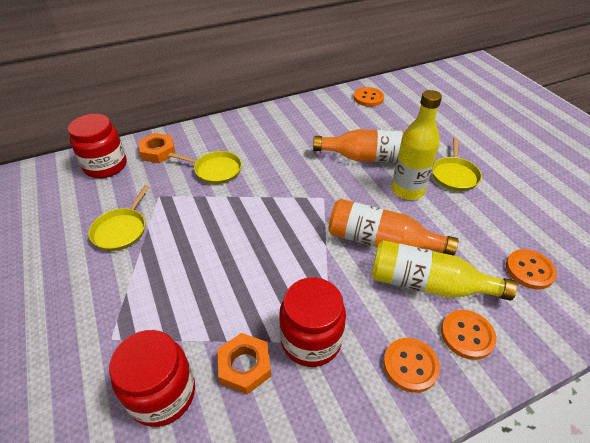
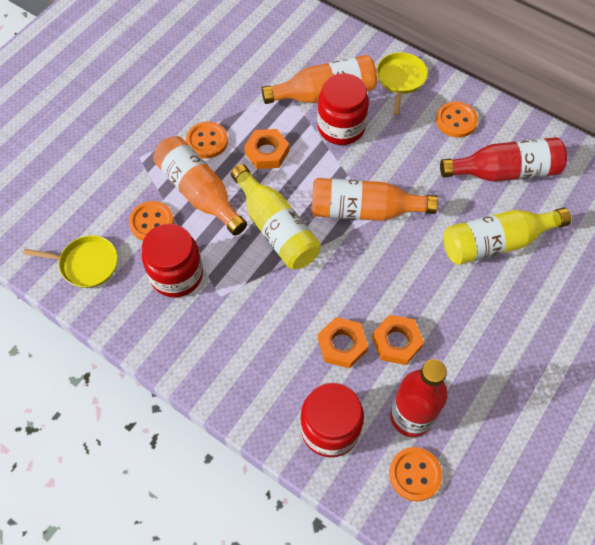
orange bottle: 2 -> 3
orange nut: 2 -> 3
red bottle: 0 -> 2
yellow pan: 3 -> 2

